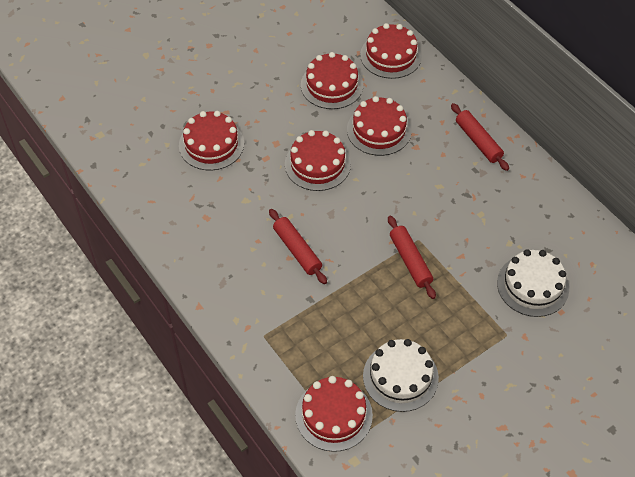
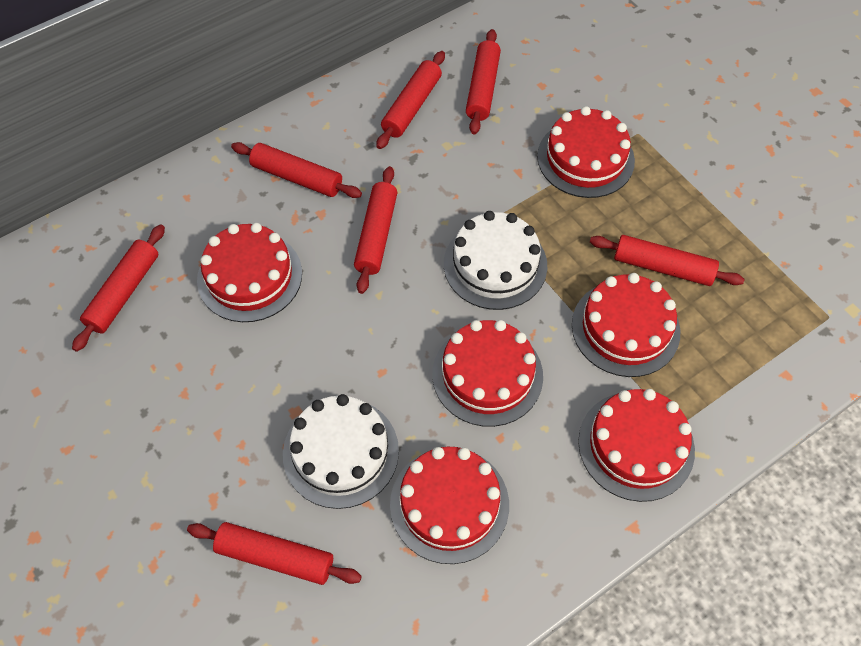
red rolling pin: 3 -> 7

